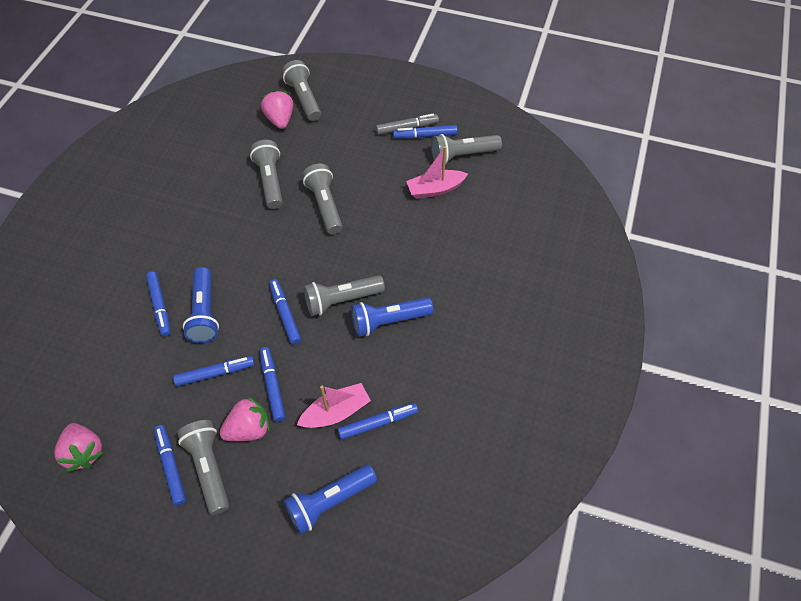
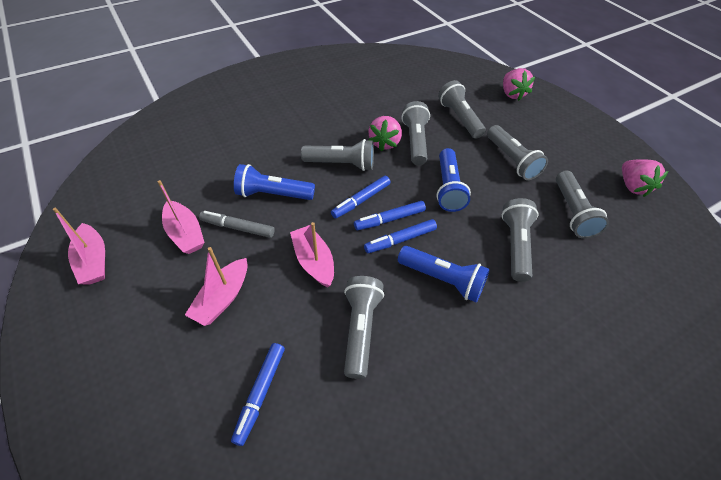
blue marker: 7 -> 4
grey flashlight: 6 -> 7
pink boat: 2 -> 4

